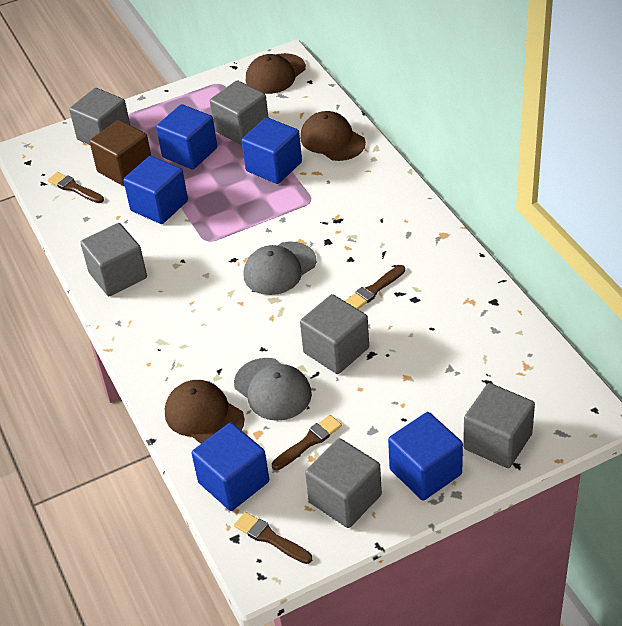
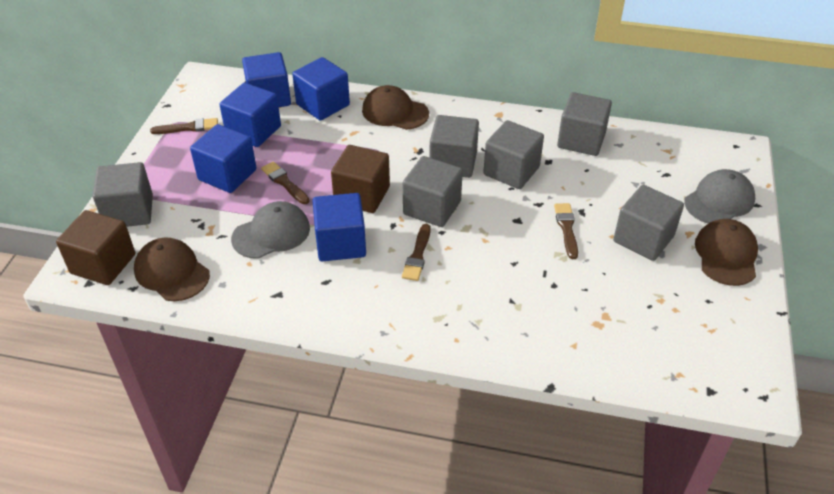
brown cube: 1 -> 2

